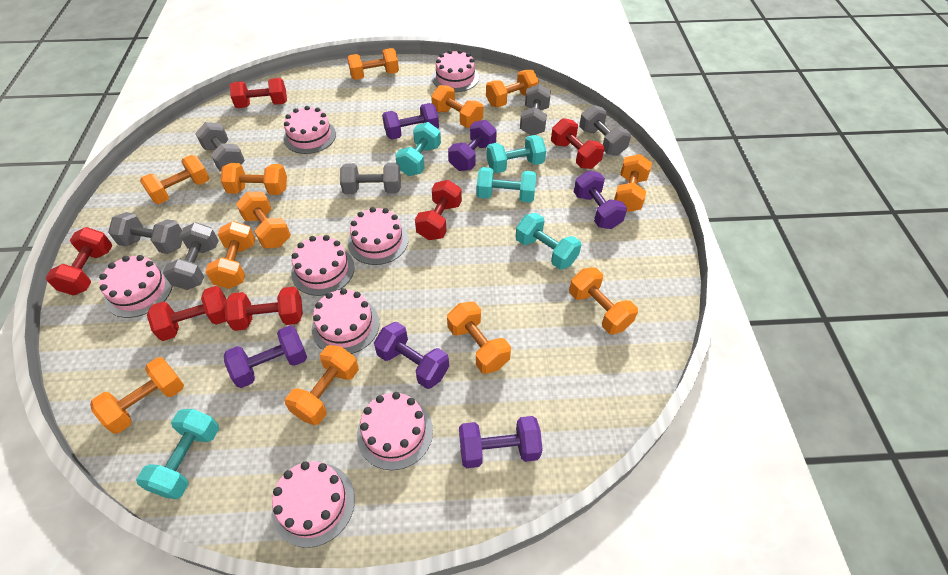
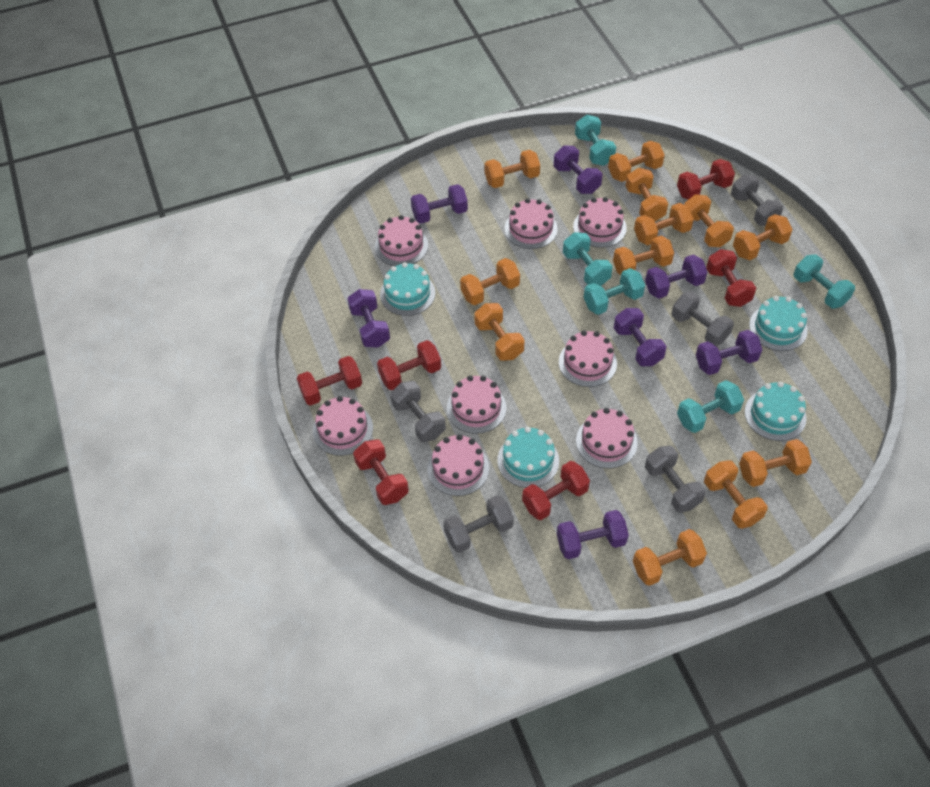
grey dumbbell: 6 -> 5
purple dumbbell: 6 -> 7
turquoise cake: 0 -> 4

